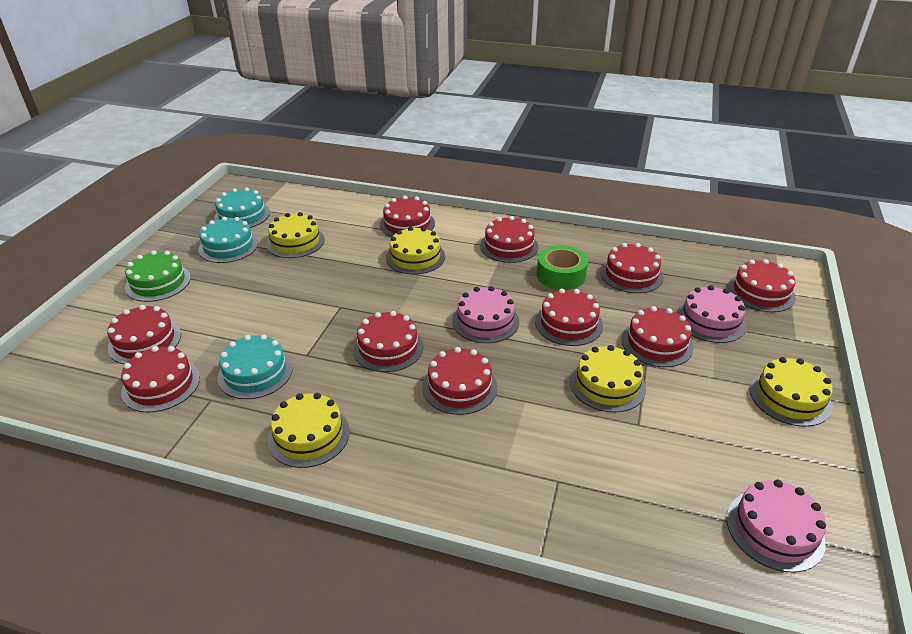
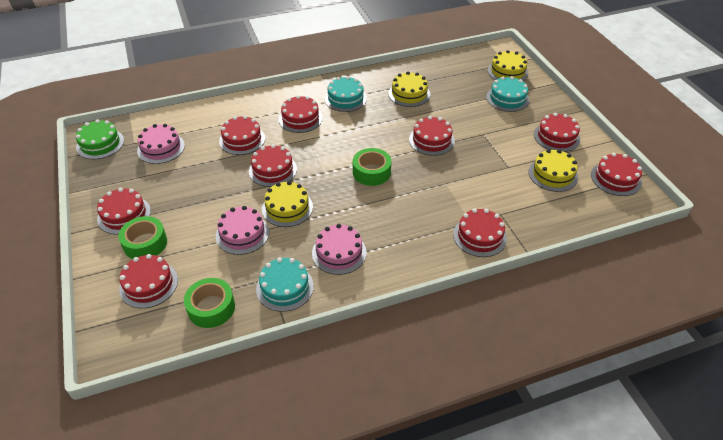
green tape: 1 -> 3
red cake: 10 -> 9
yellow cake: 5 -> 4

